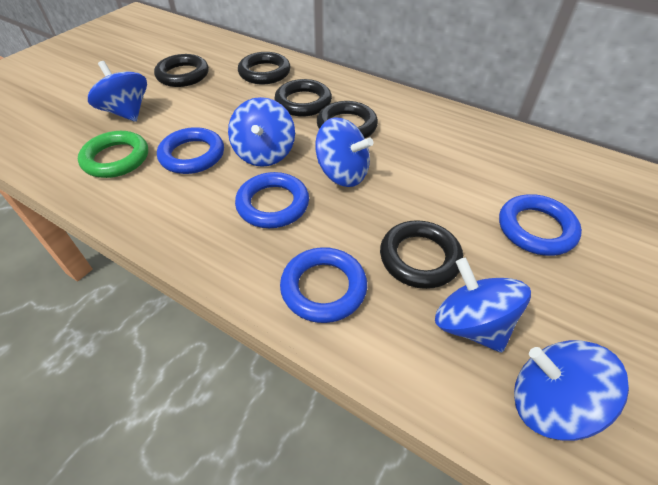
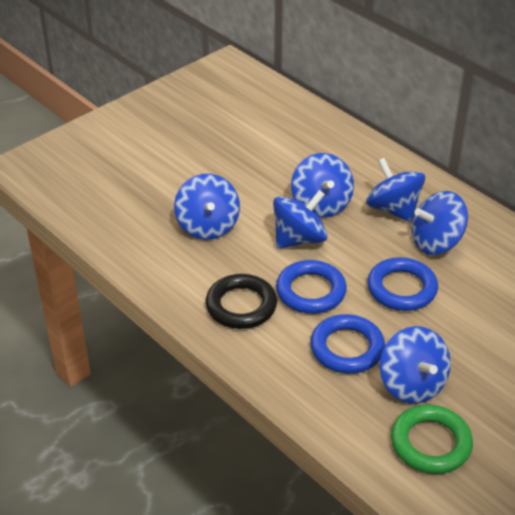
black ring: 5 -> 1
blue ring: 4 -> 3
blue spinning top: 5 -> 6

